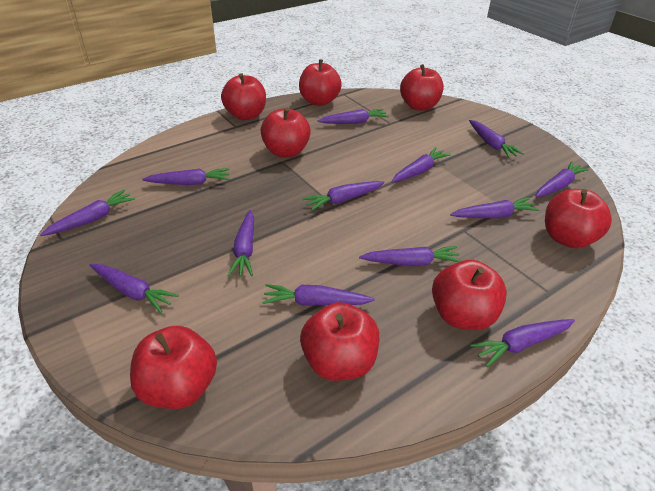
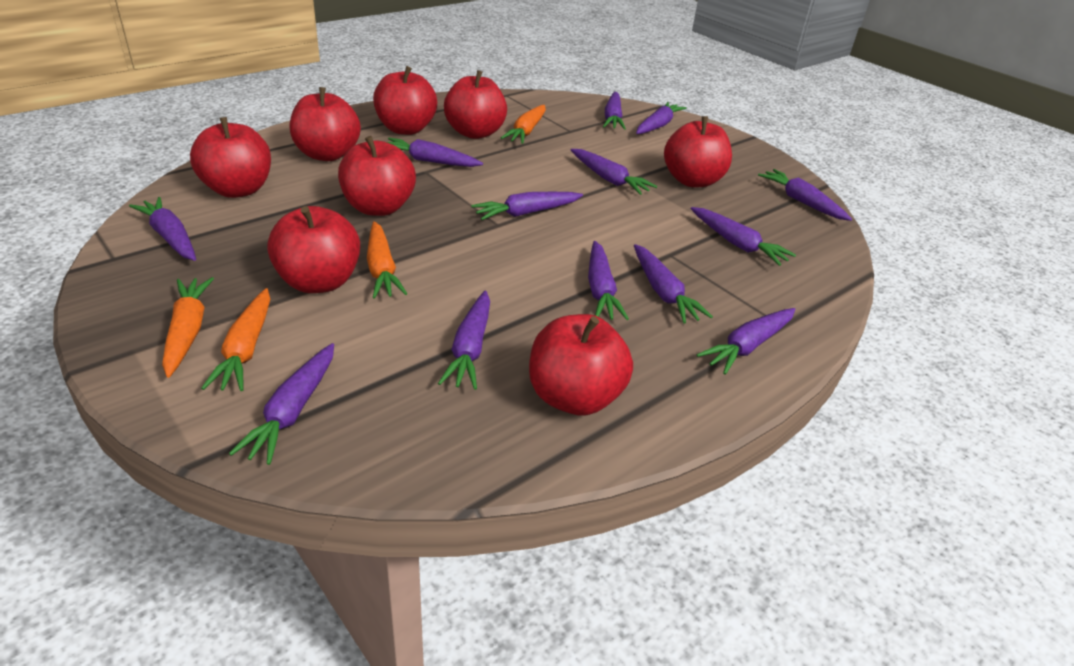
orange carrot: 0 -> 4

